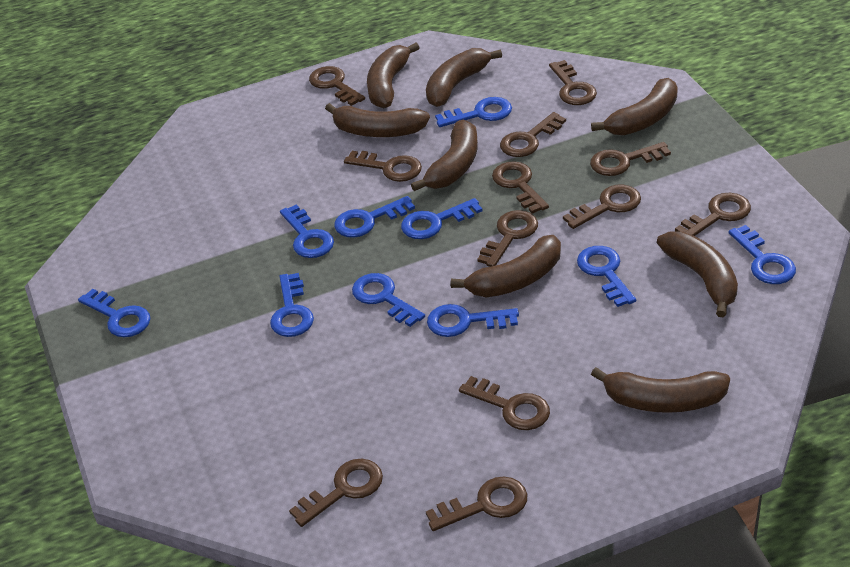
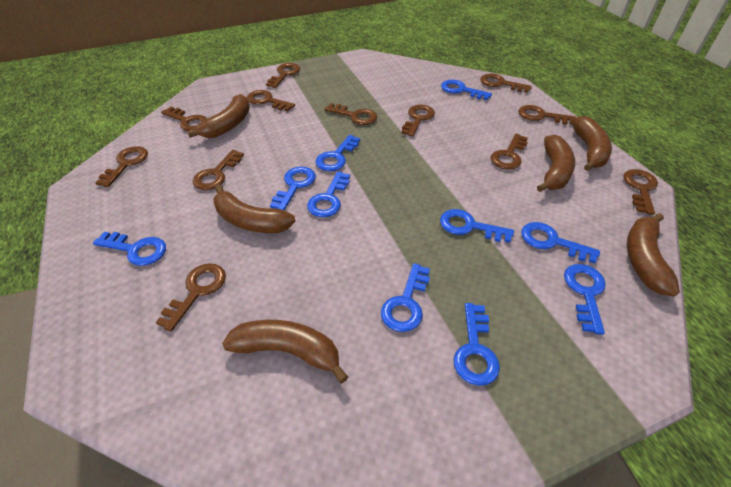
brown banana: 8 -> 6

